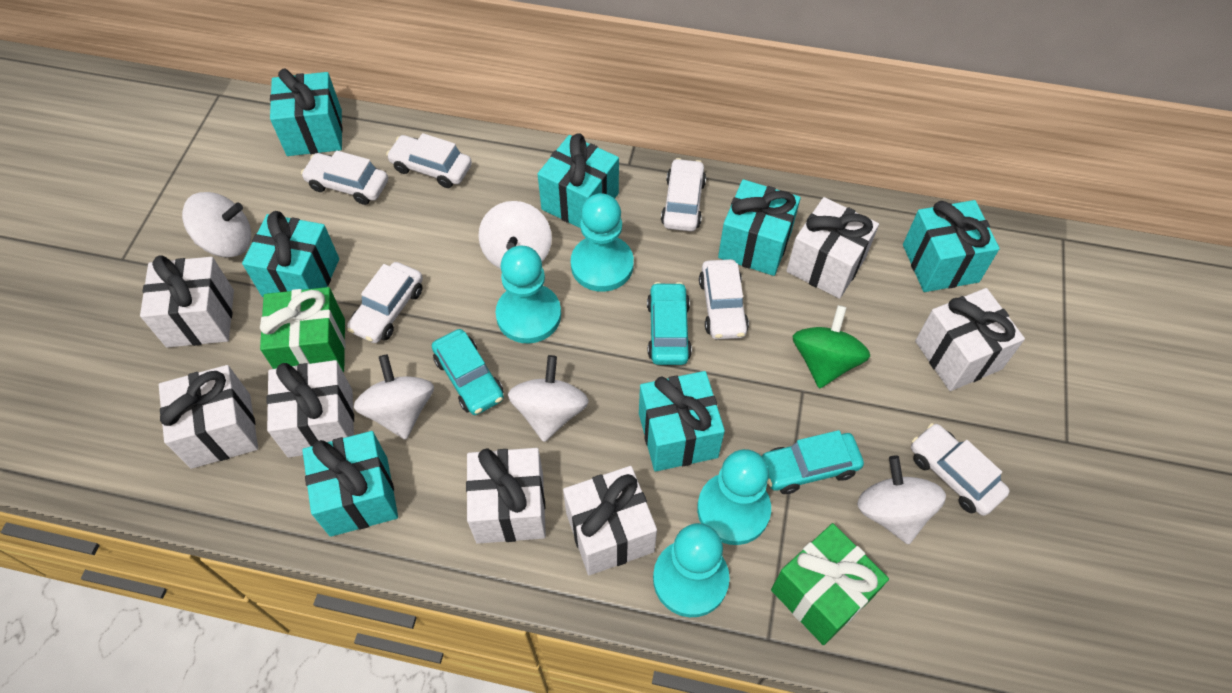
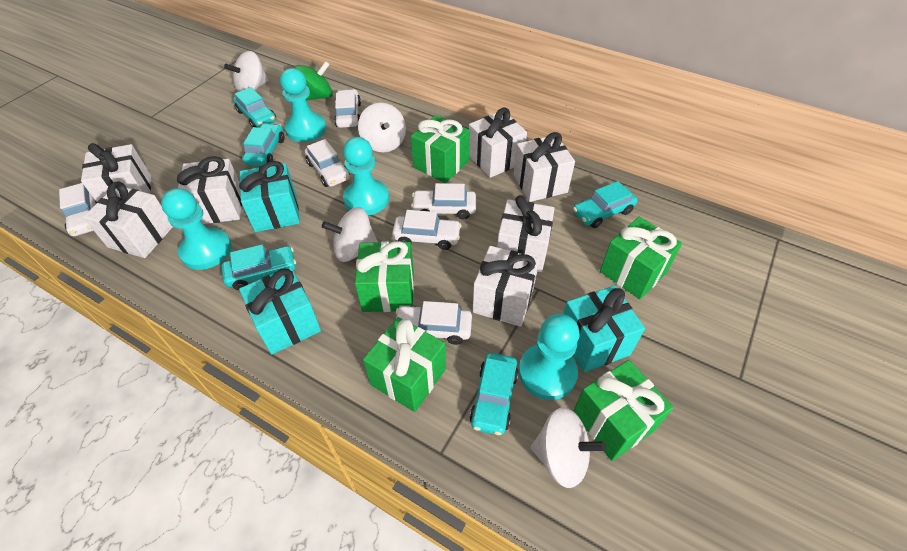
green gift: 2 -> 5
turquoise car: 3 -> 5
turquoise gift: 7 -> 3
white spinning top: 5 -> 4

